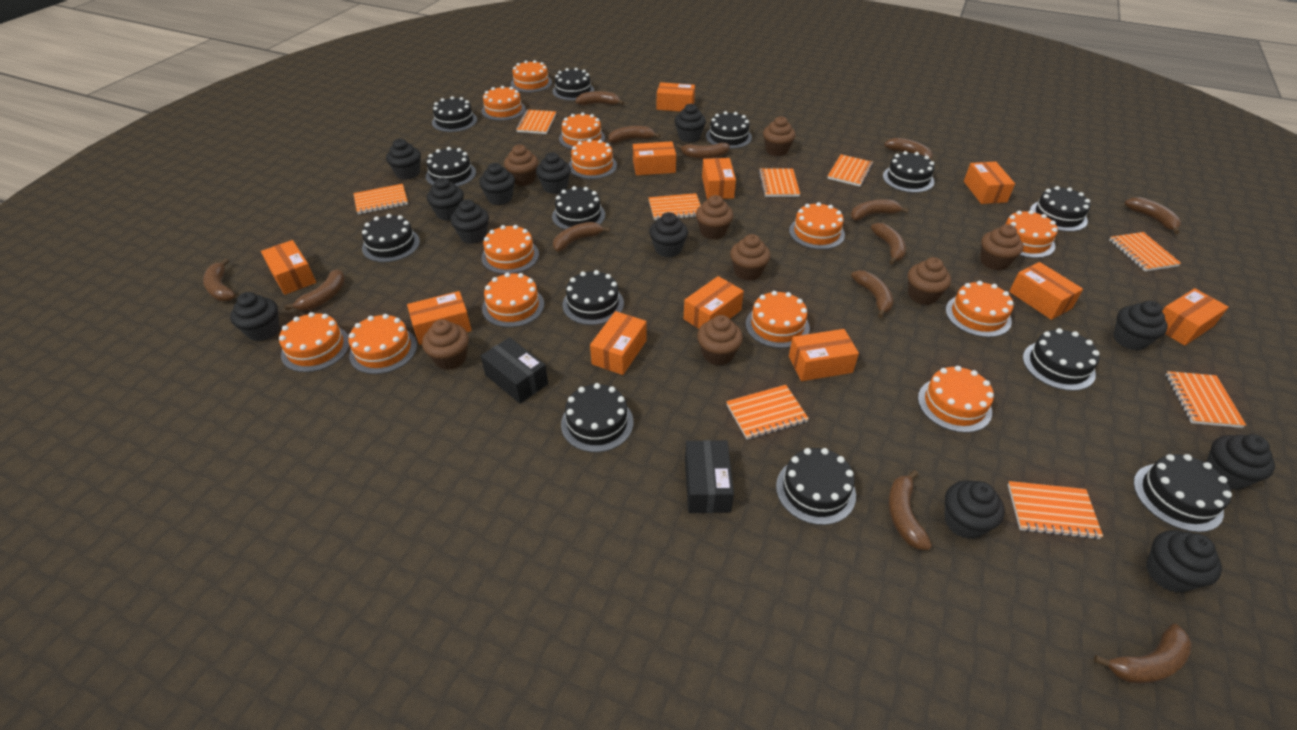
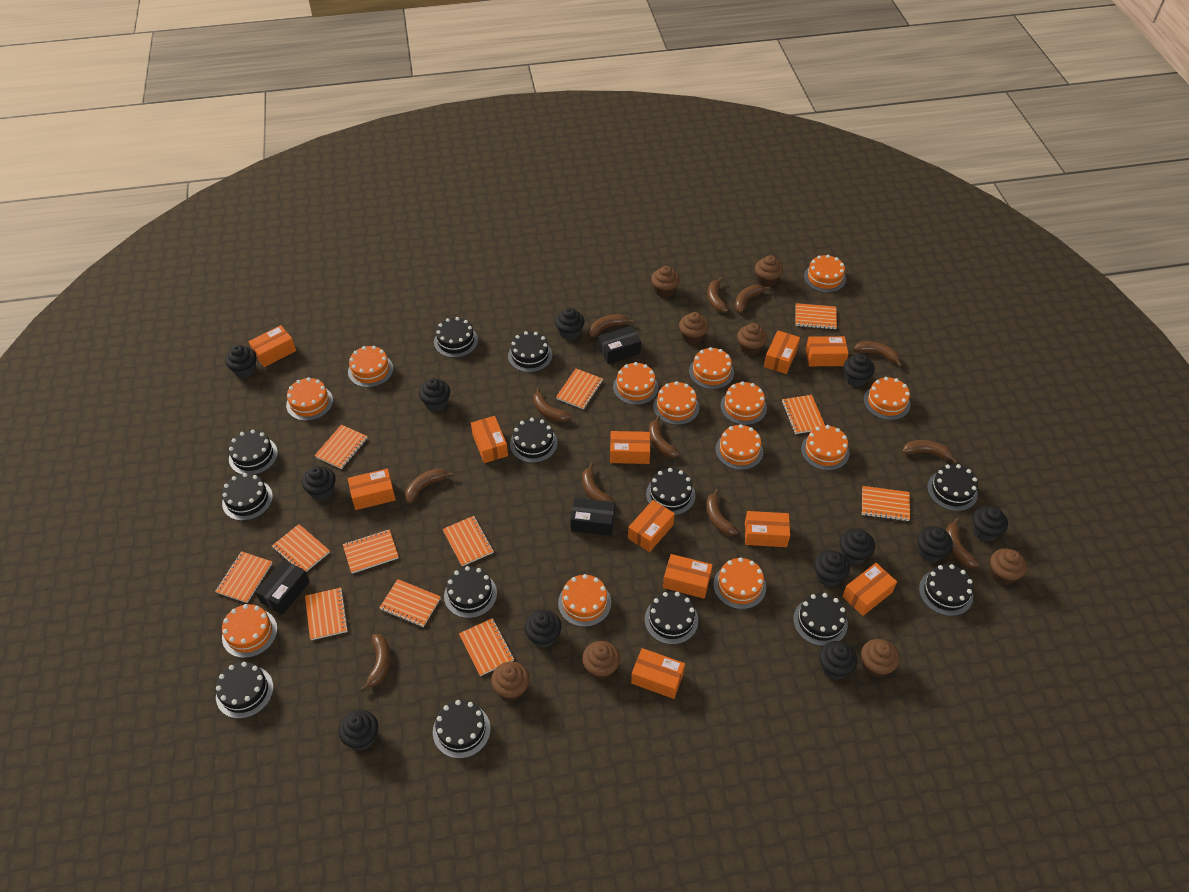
black box: 2 -> 3
brown banana: 13 -> 12
orange notebook: 9 -> 12

